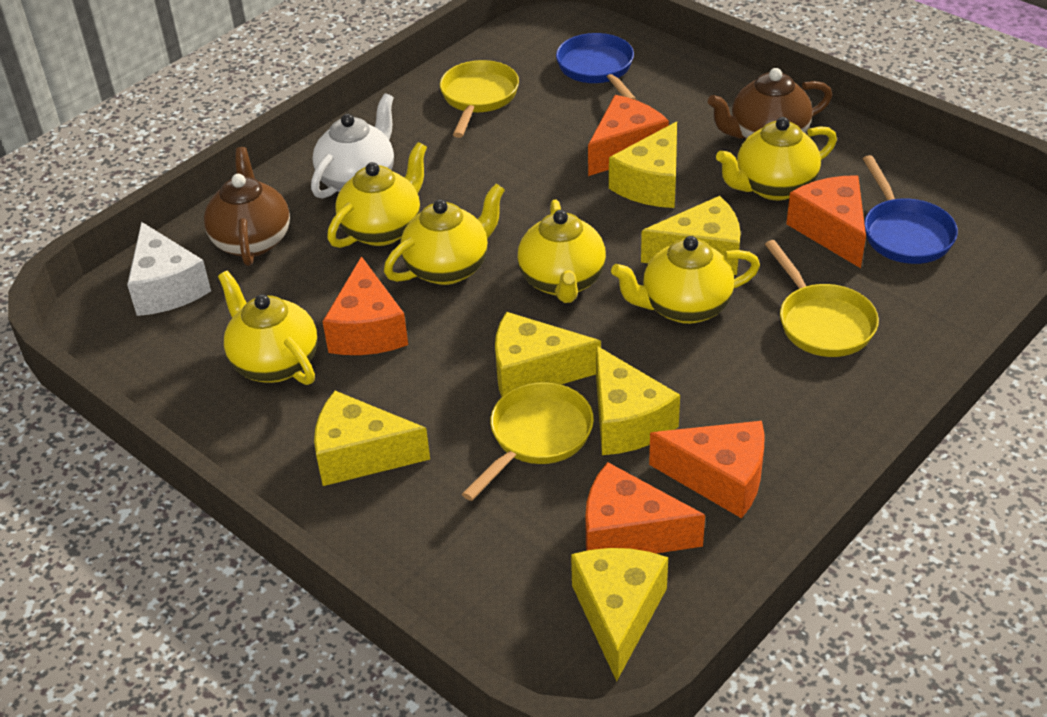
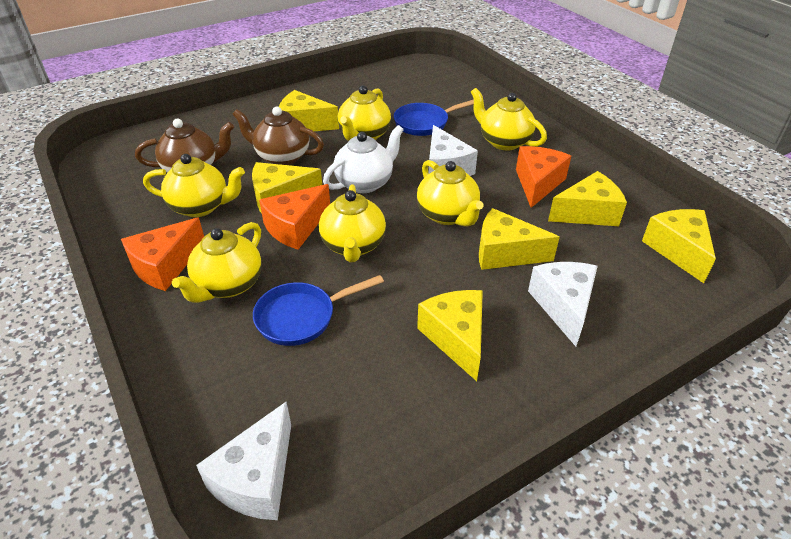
orange cheese: 5 -> 3
white cheese: 1 -> 3
yellow pan: 3 -> 0

